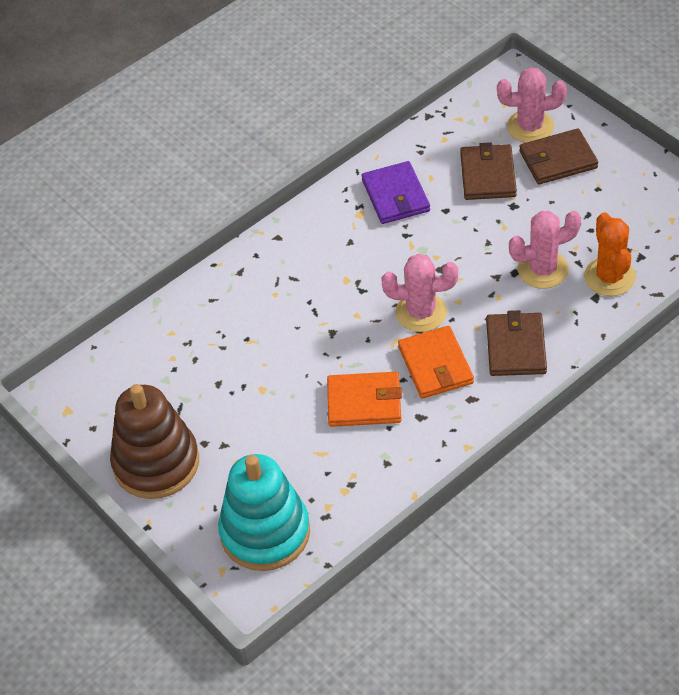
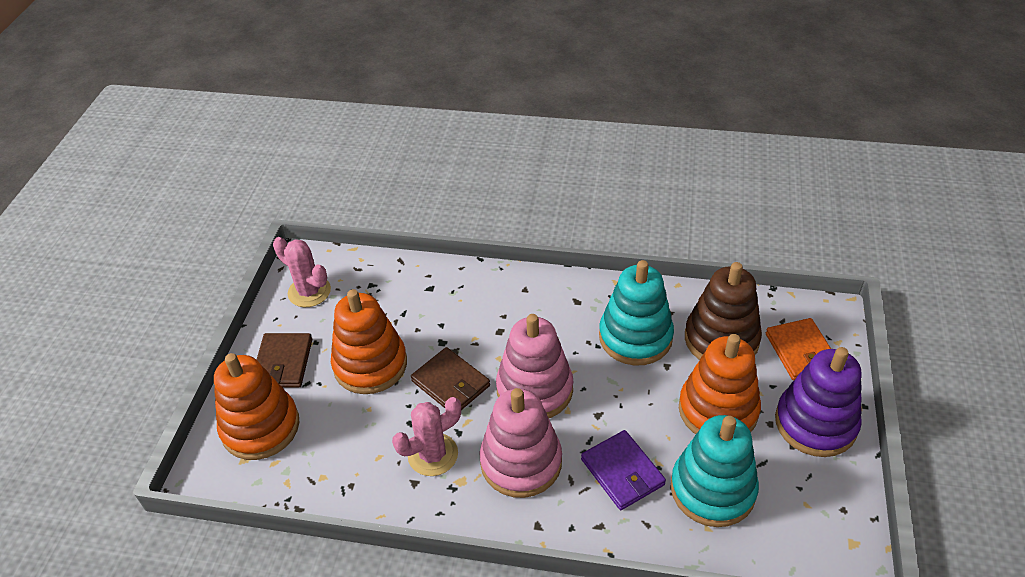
brown wallet: 3 -> 2
orange cactus: 1 -> 0
orange stacking toy: 0 -> 3
orange wallet: 2 -> 1
pink cactus: 3 -> 2
pink stacking toy: 0 -> 2
purple stacking toy: 0 -> 1
turquoise stacking toy: 1 -> 2

